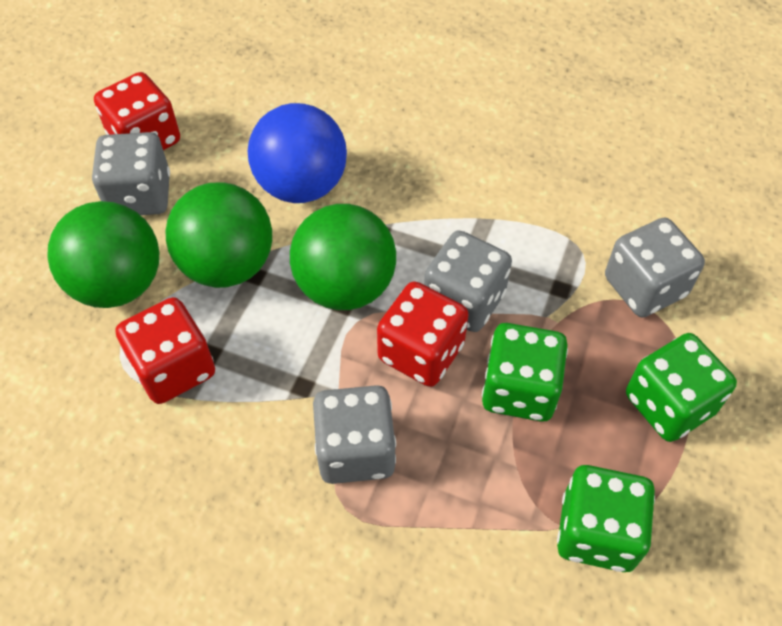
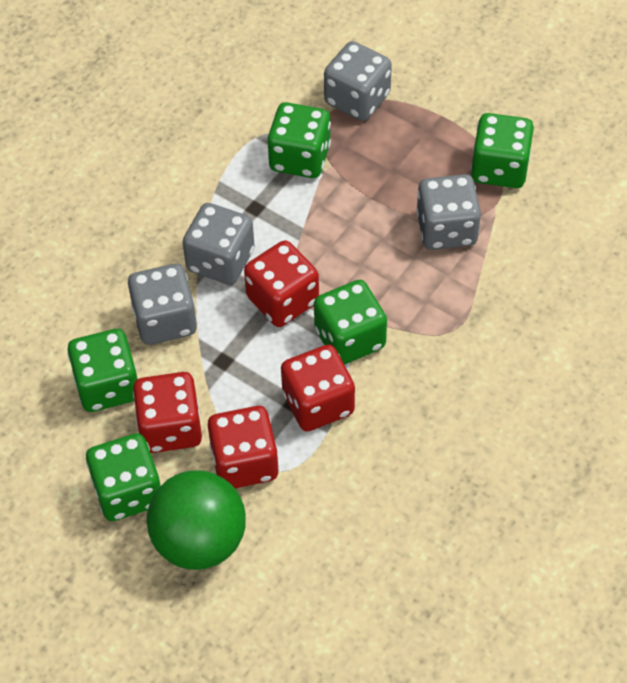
blue ball: 1 -> 0
green ball: 3 -> 1
green dice: 3 -> 5
red dice: 3 -> 4

